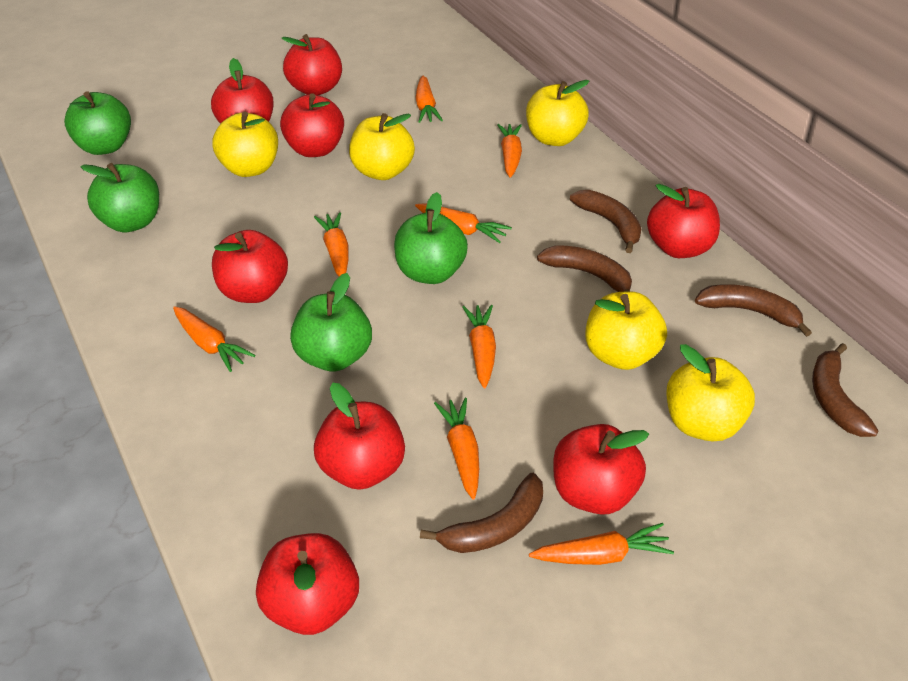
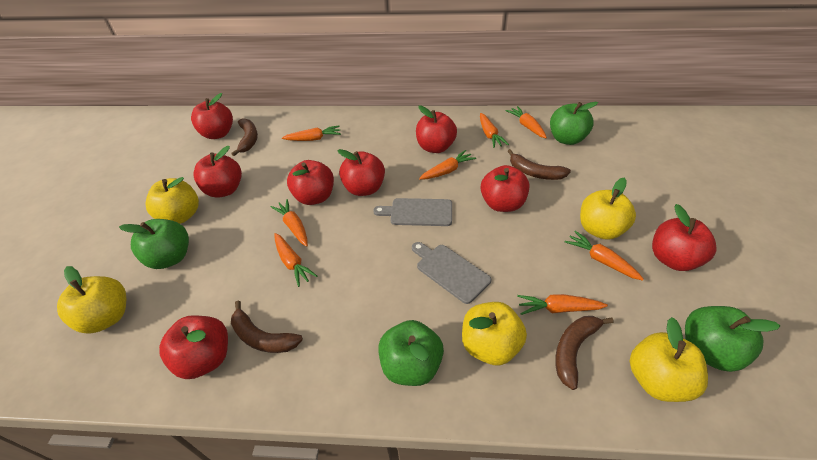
brown banana: 5 -> 4
grey cutting board: 0 -> 2

